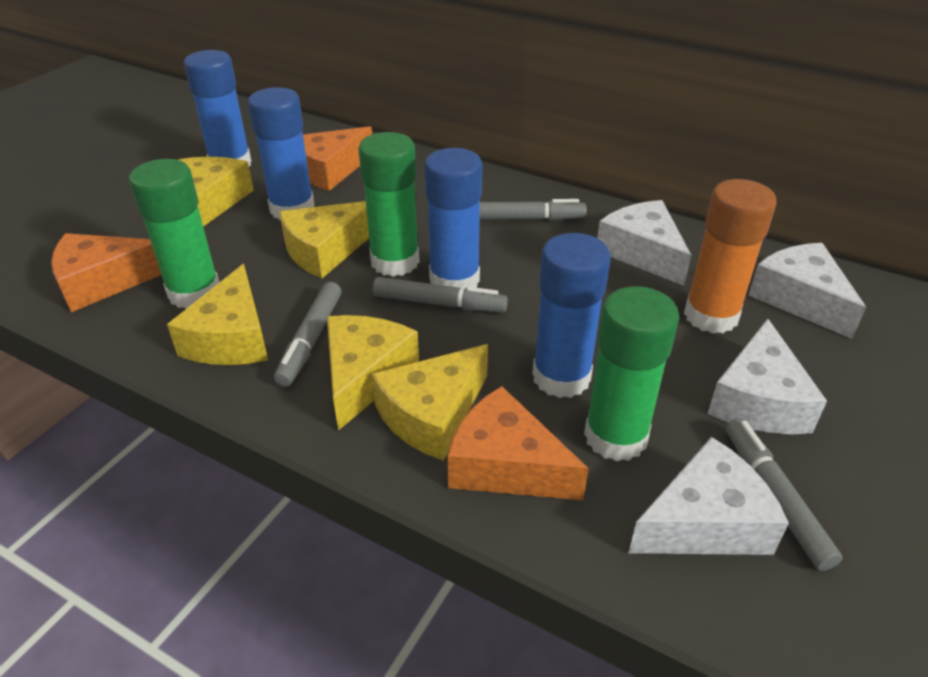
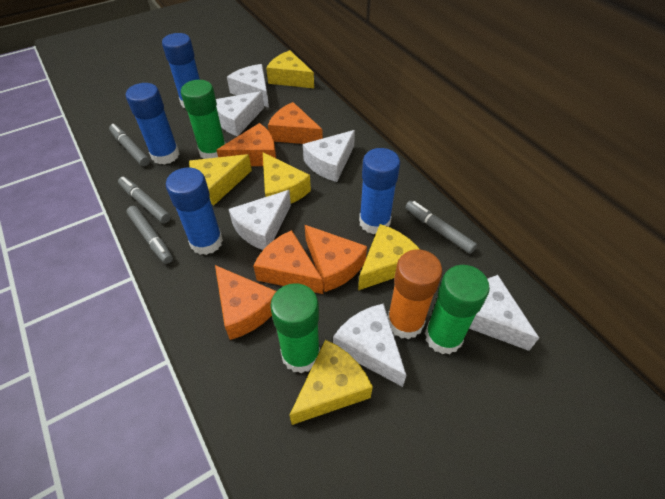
orange cheese: 3 -> 5
white cheese: 4 -> 6

